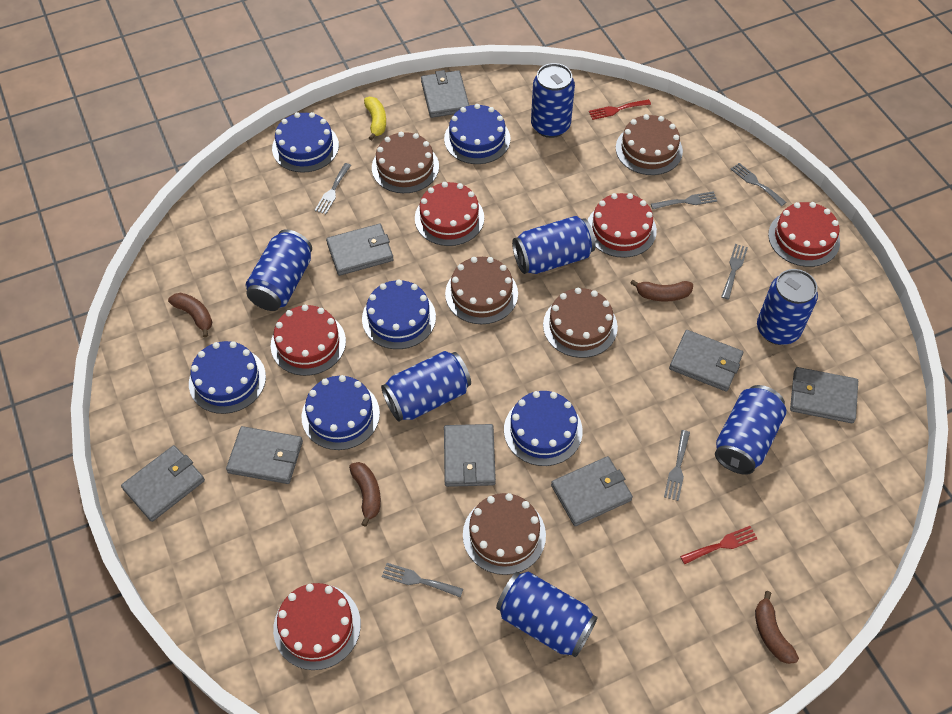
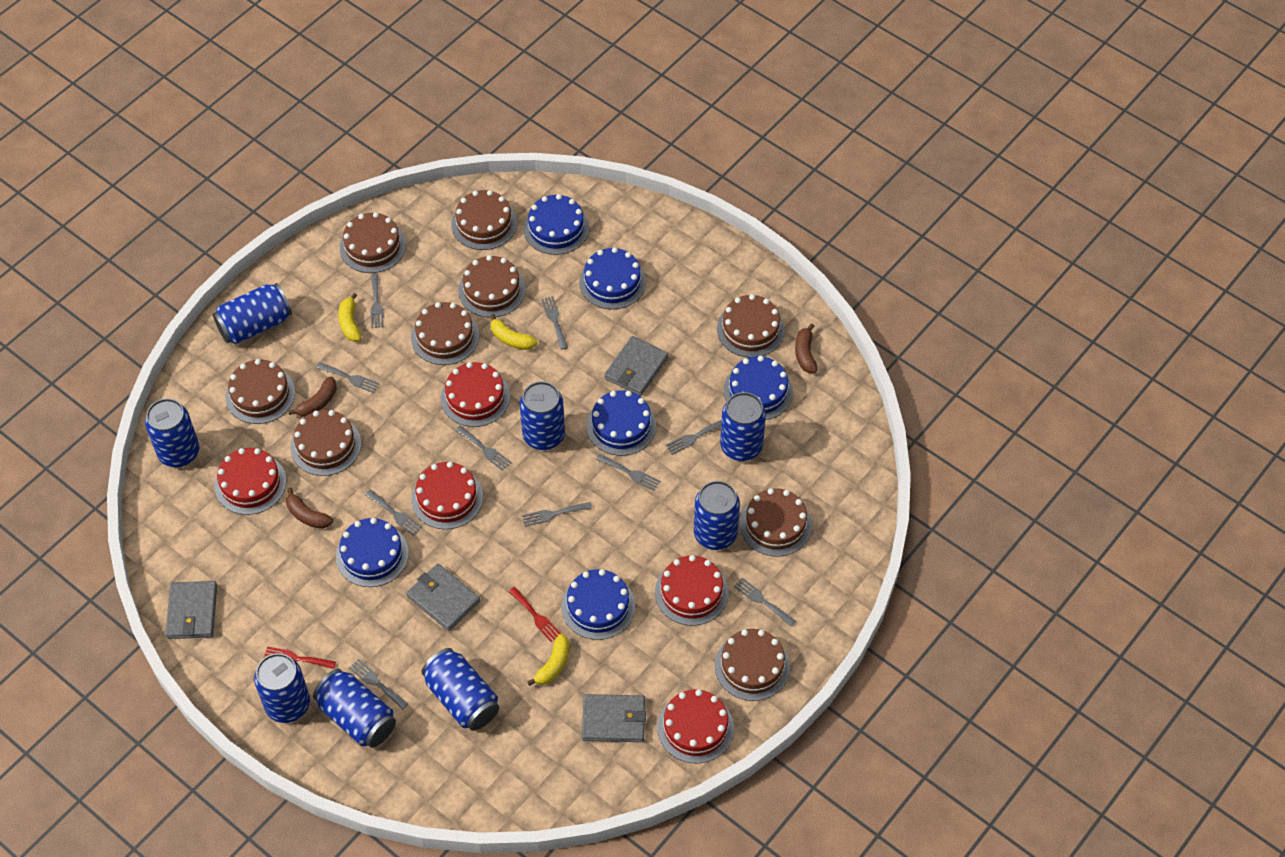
blue can: 7 -> 8
brown banana: 4 -> 3
brown cake: 5 -> 9
grey fork: 6 -> 10
grey wallet: 8 -> 4
yellow banana: 1 -> 3

